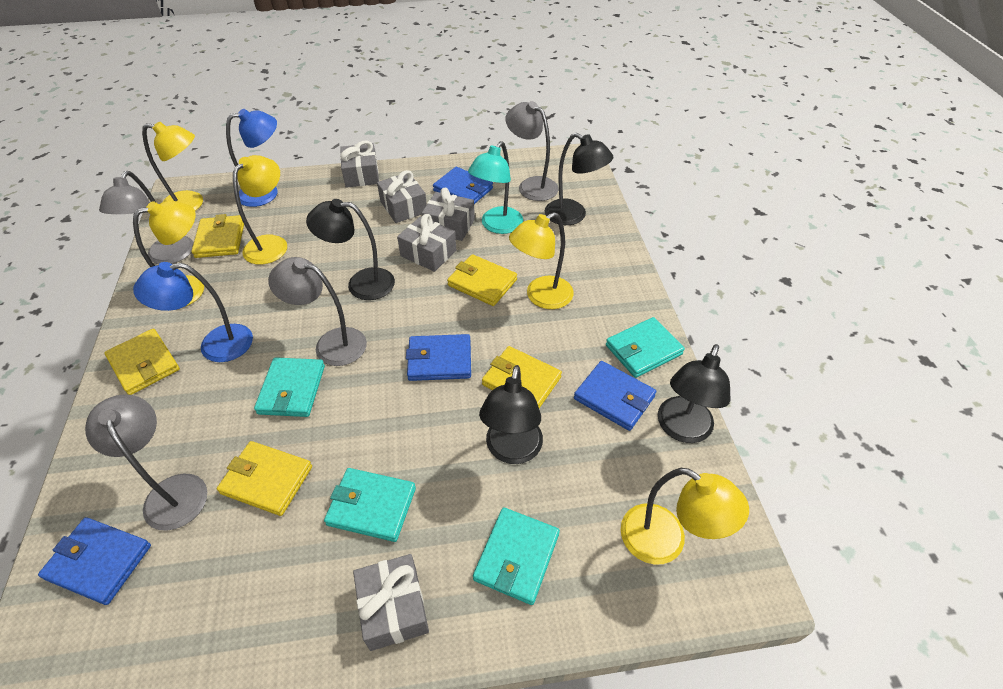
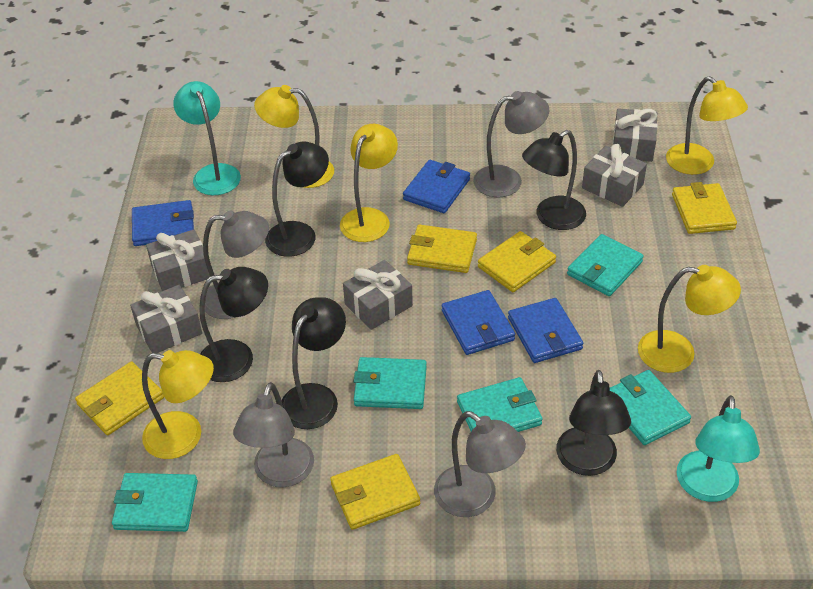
black lamp: 4 -> 5
blue lamp: 2 -> 0
turquoise lamp: 1 -> 2
turquoise wallet: 4 -> 5

